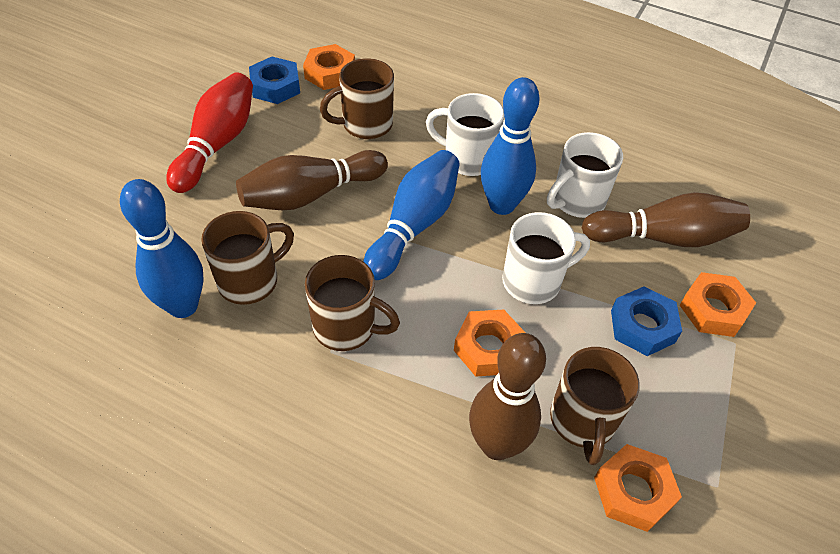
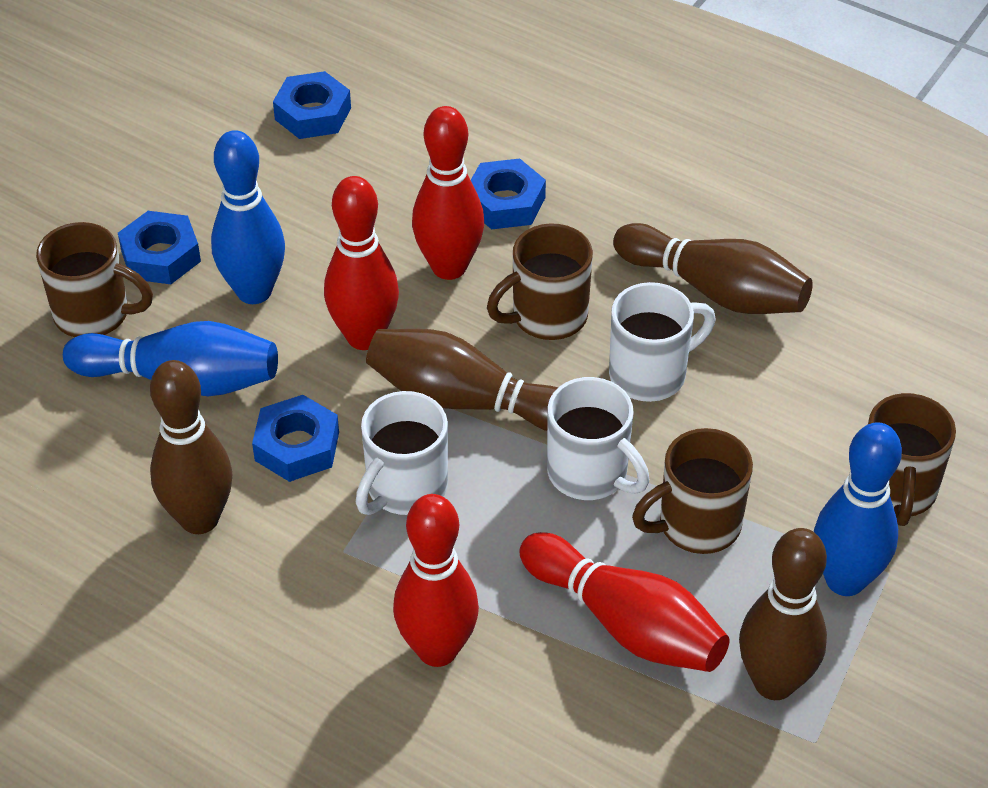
blue nut: 2 -> 4
brown bowling pin: 3 -> 4
orange nut: 4 -> 0
red bowling pin: 1 -> 4

